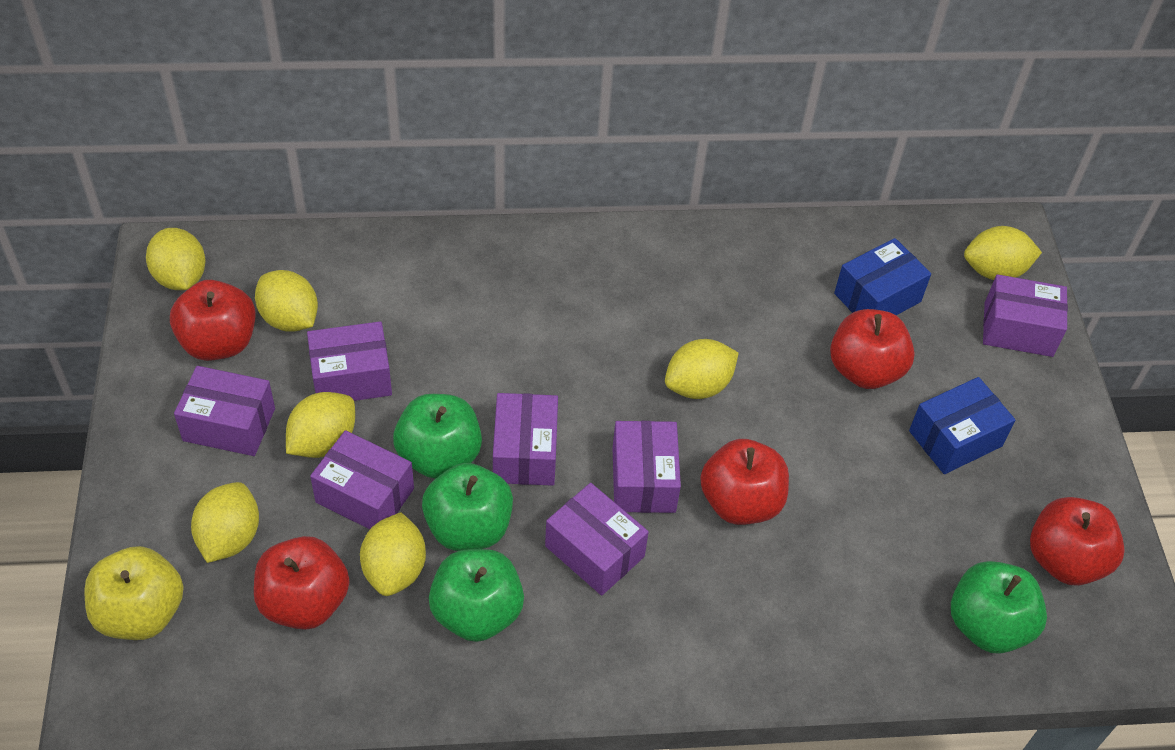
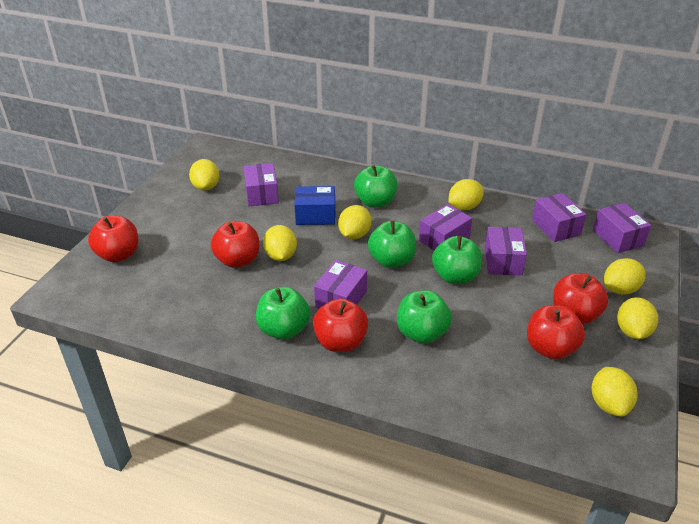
blue box: 2 -> 1
green apple: 4 -> 5
purple box: 7 -> 6
yellow apple: 1 -> 0

